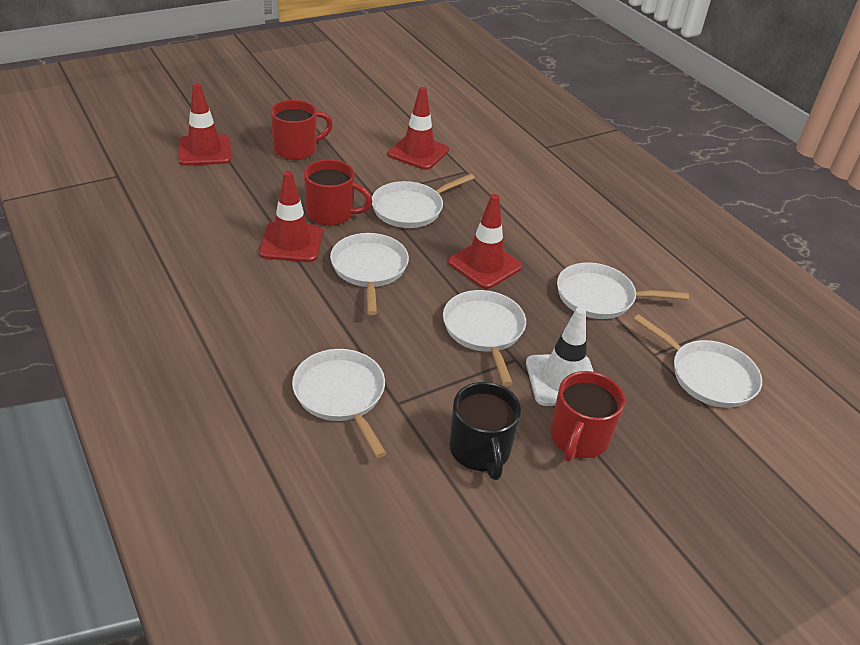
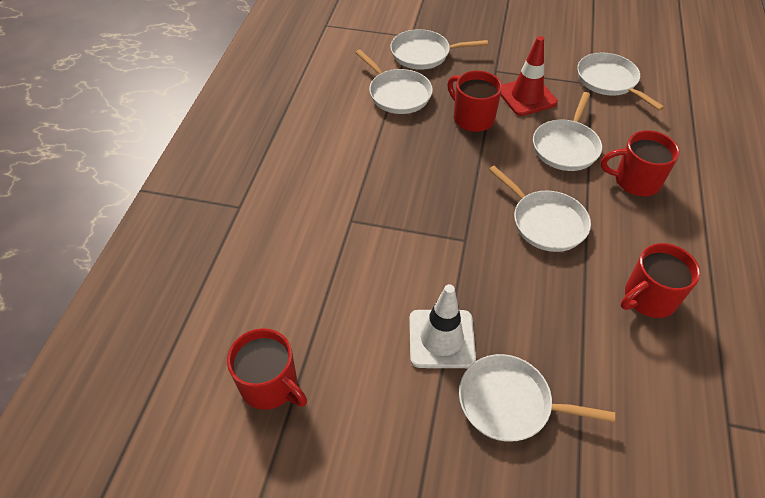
black mug: 1 -> 0
red mug: 3 -> 4
red traffic cone: 4 -> 1

